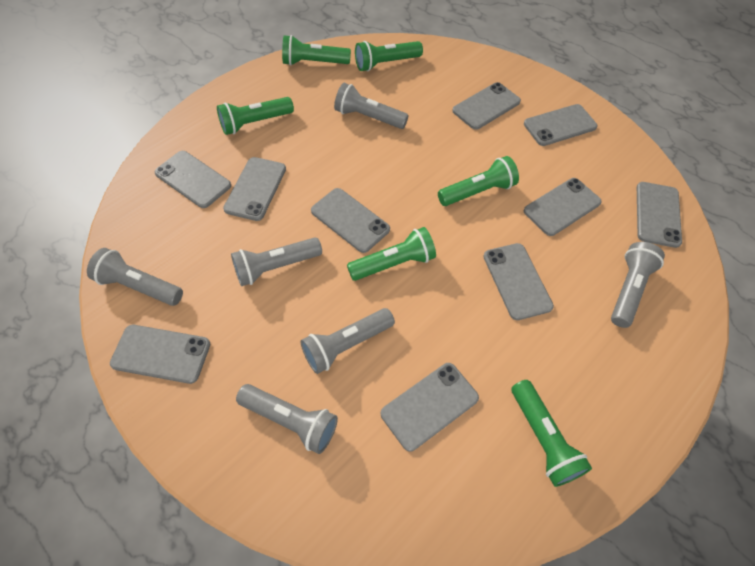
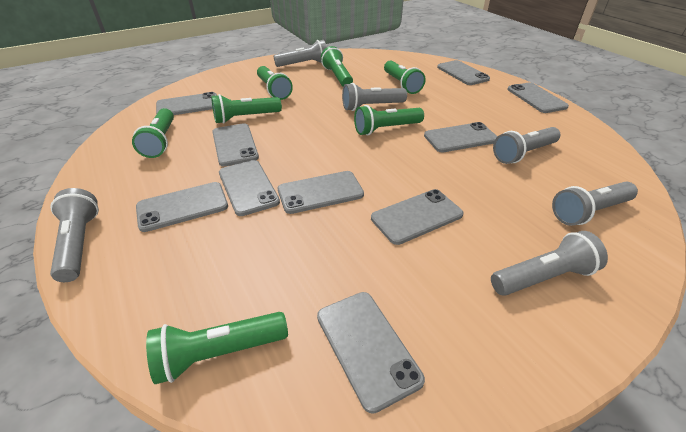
green flashlight: 6 -> 7

